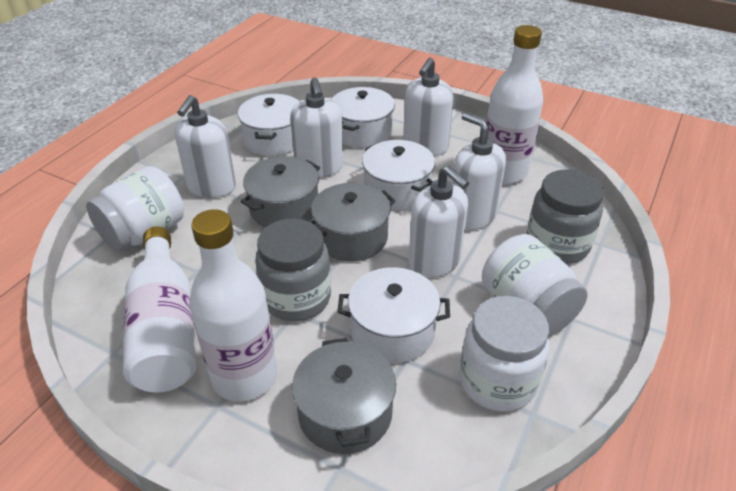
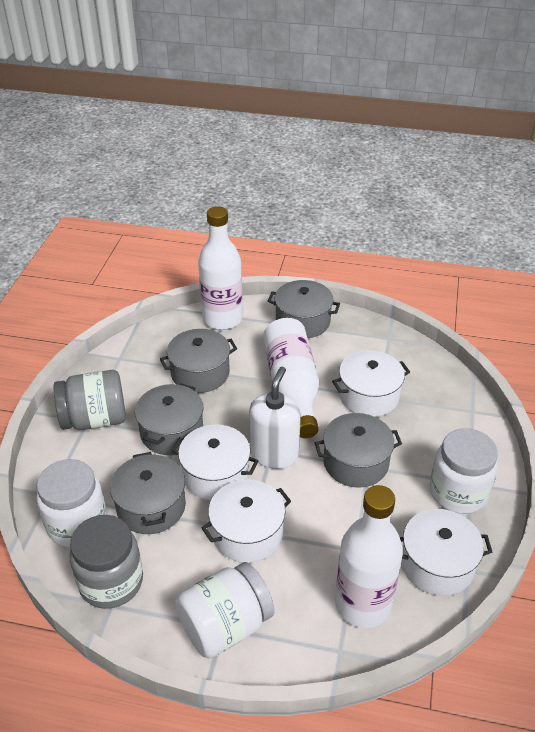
grey pot: 3 -> 5
white soap dispenser: 5 -> 1

